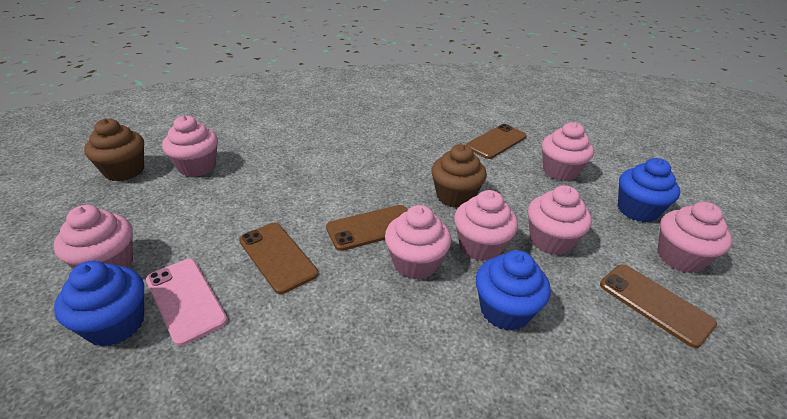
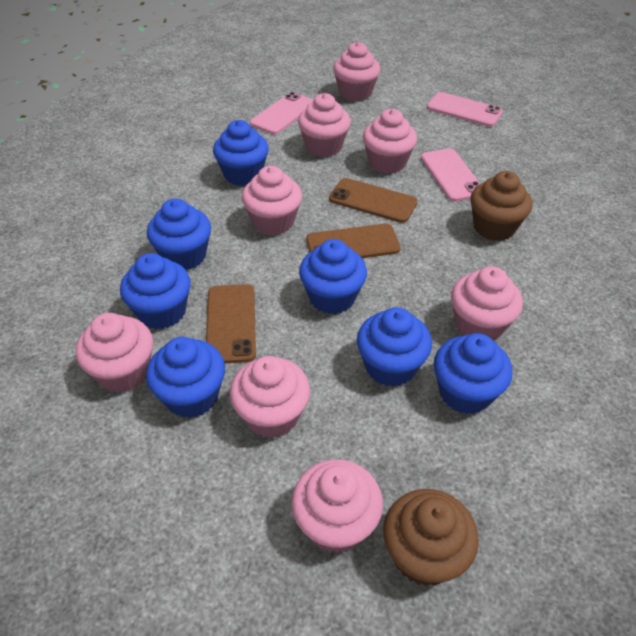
blue cupcake: 3 -> 7
brown phone: 4 -> 3
pink cupcake: 7 -> 8
pink phone: 1 -> 3

